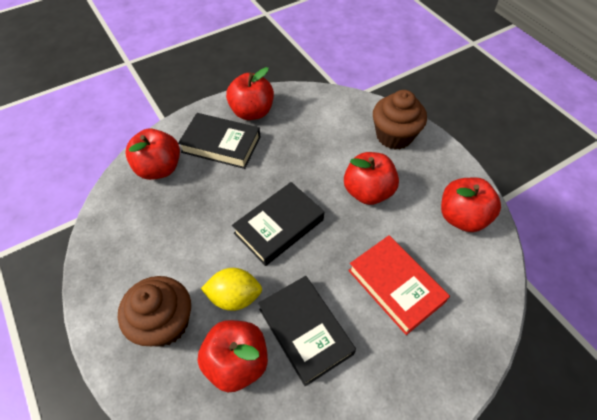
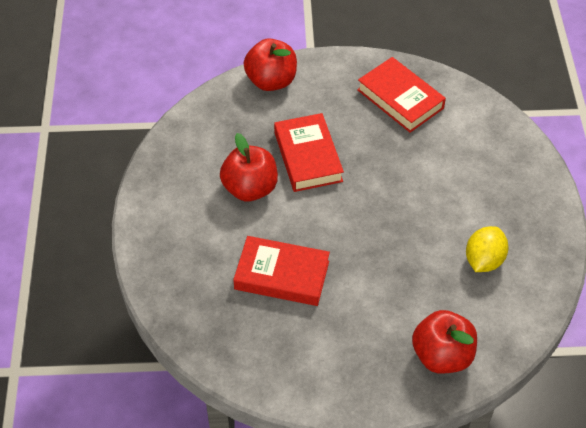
black book: 3 -> 0
brown cupcake: 2 -> 0
red apple: 5 -> 3
red book: 1 -> 3

